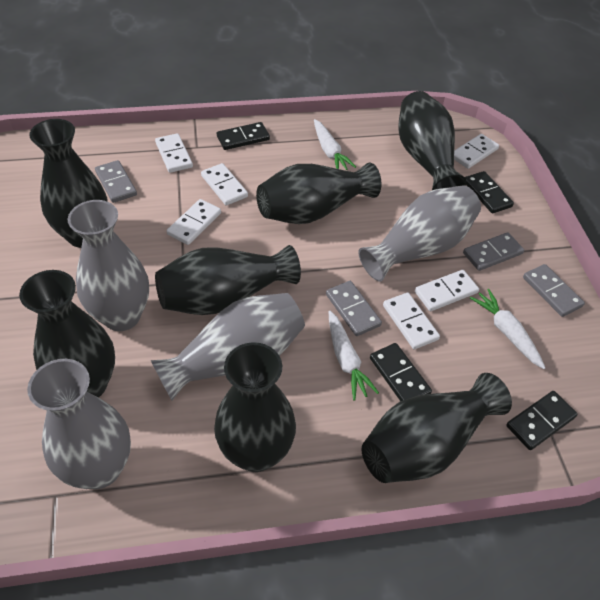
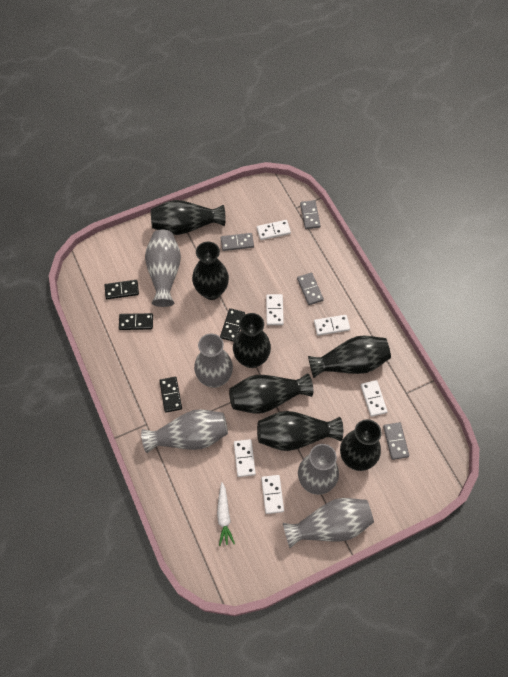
grey vase: 4 -> 5
white carrot: 3 -> 1

